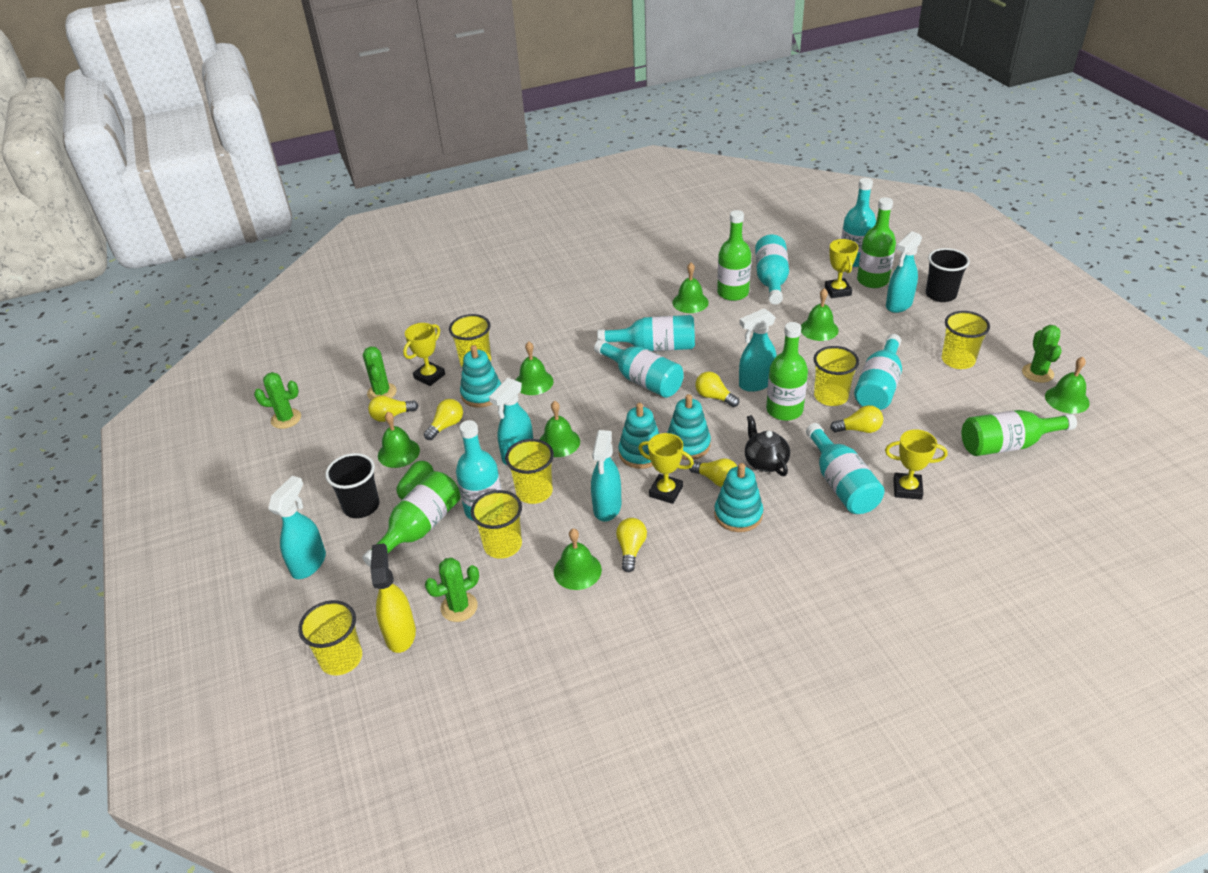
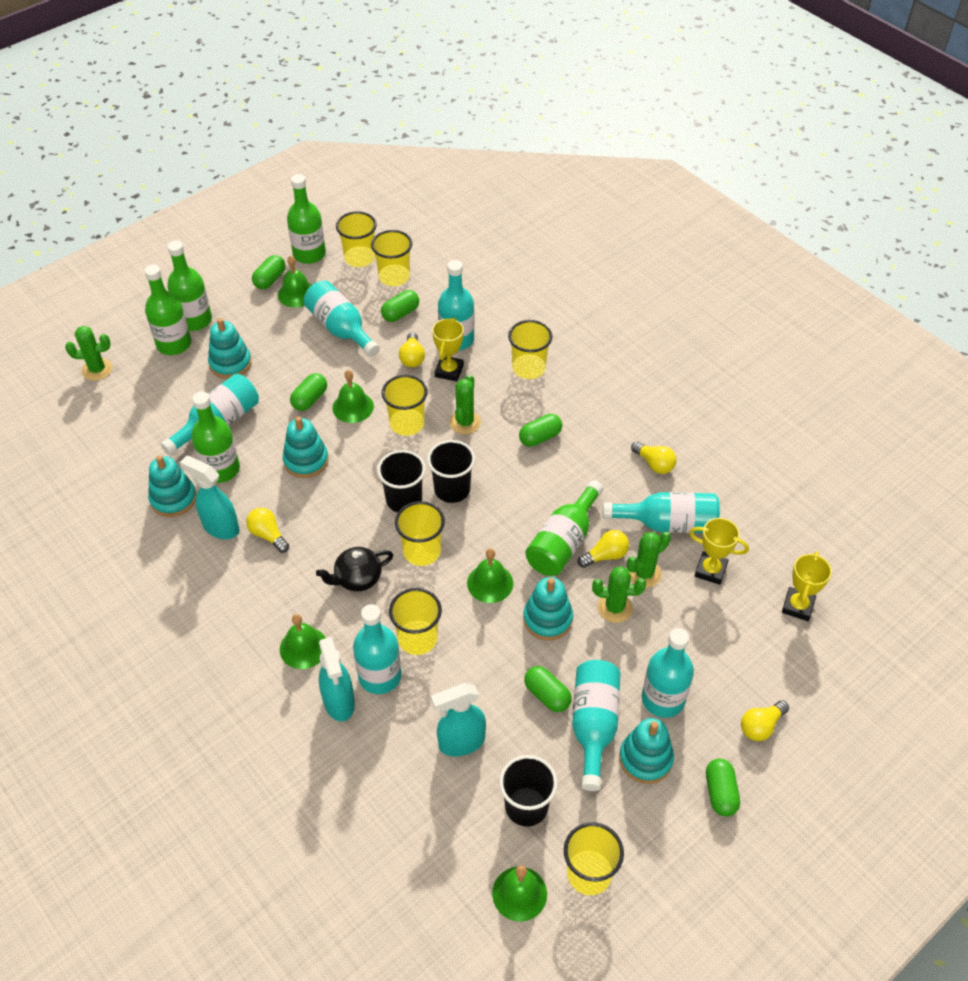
black cup: 2 -> 3
green bell: 7 -> 5
green capsule: 1 -> 6
turquoise spray bottle: 5 -> 3
turquoise stacking toy: 4 -> 5
yellow cup: 6 -> 7
yellow light bulb: 6 -> 5
yellow spray bottle: 1 -> 0
yellow trophy: 4 -> 3

